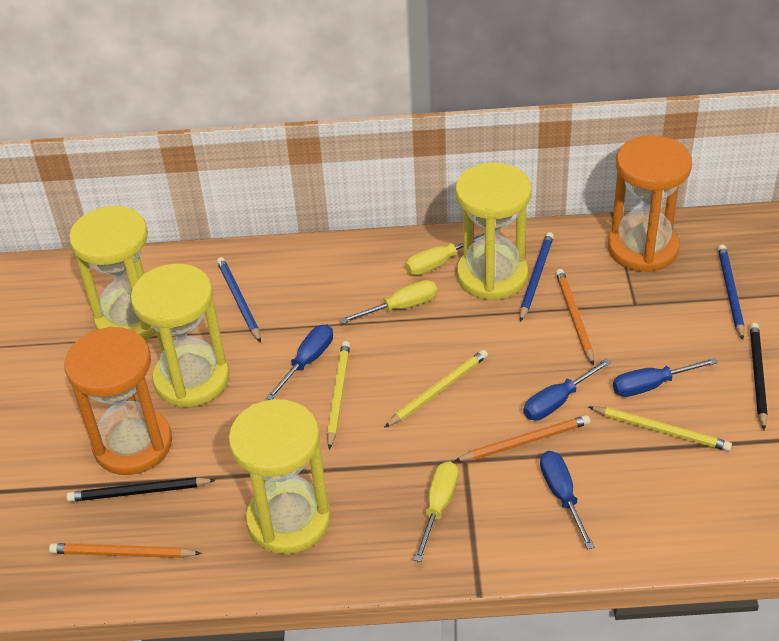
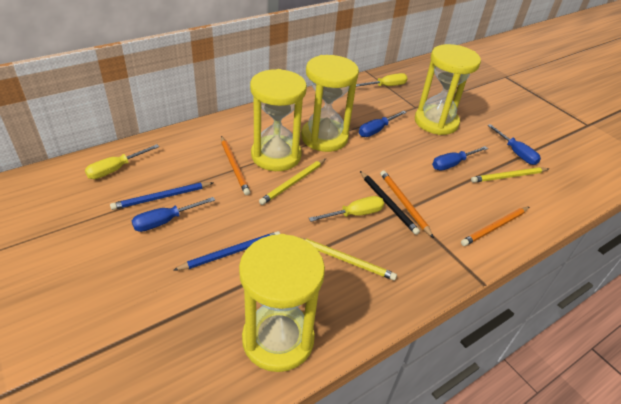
black pencil: 2 -> 1
blue pencil: 3 -> 2
orange hourglass: 2 -> 0

